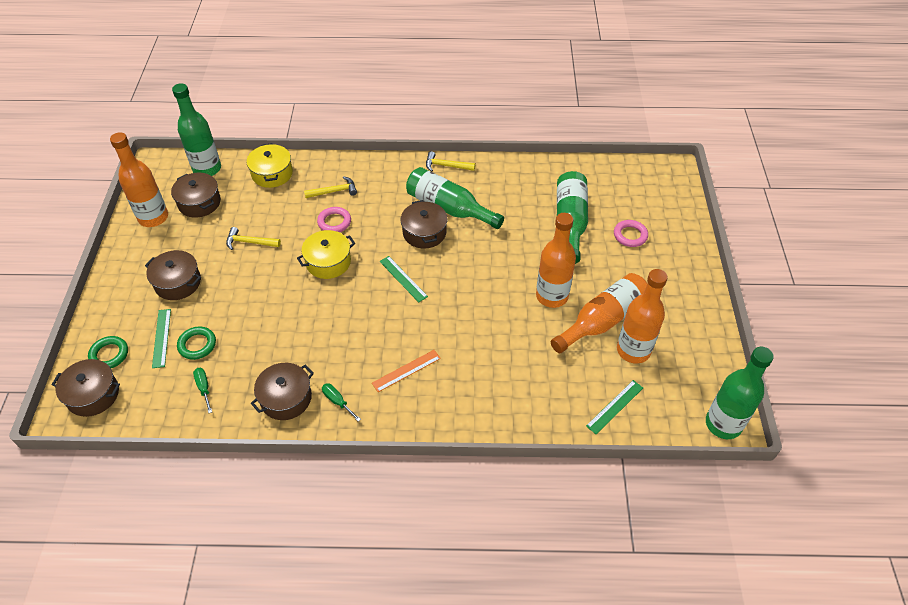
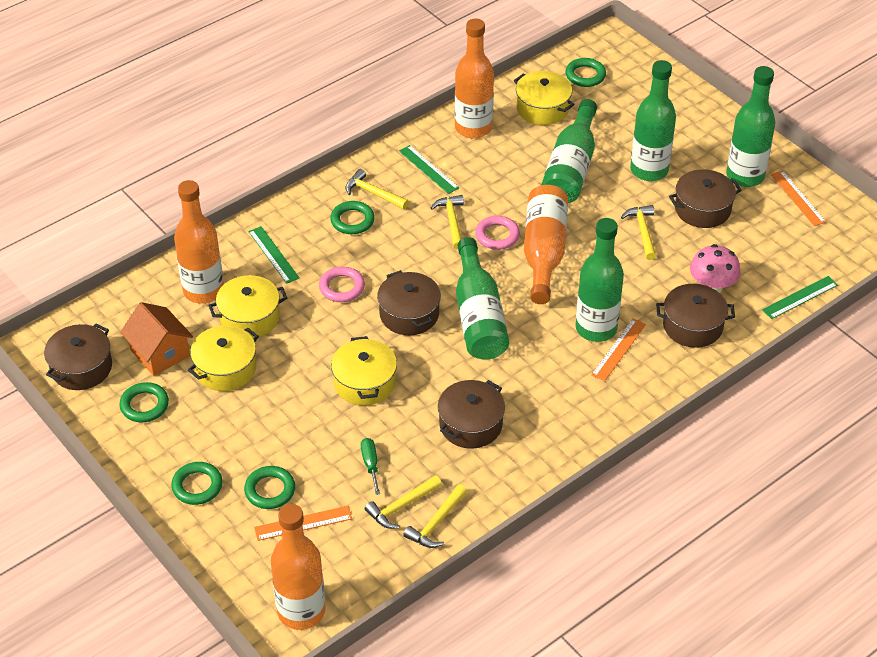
green bottle: 4 -> 5
green ring: 2 -> 5
green screwdriver: 2 -> 1
orange house: 0 -> 1
orange ruler: 1 -> 3
pink mushroom: 0 -> 1
yellow hammer: 3 -> 5
yellow pot: 2 -> 4

